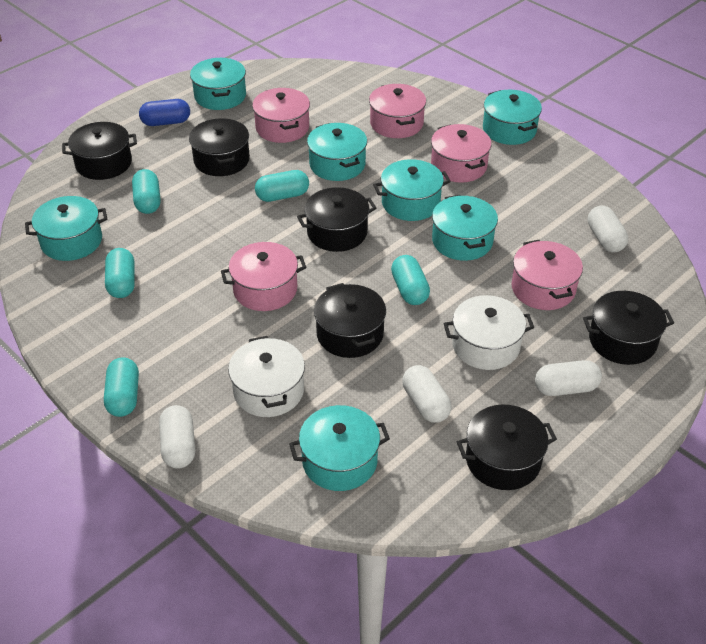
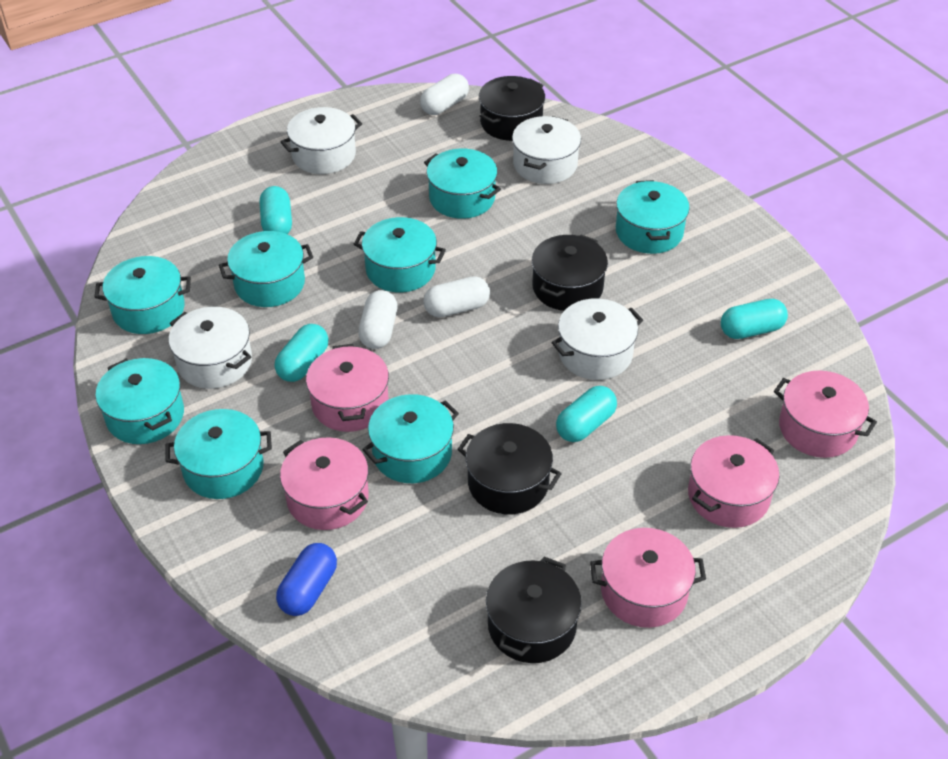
black pot: 6 -> 4
turquoise capsule: 5 -> 4
turquoise pot: 7 -> 8
white capsule: 4 -> 3
white pot: 2 -> 4

